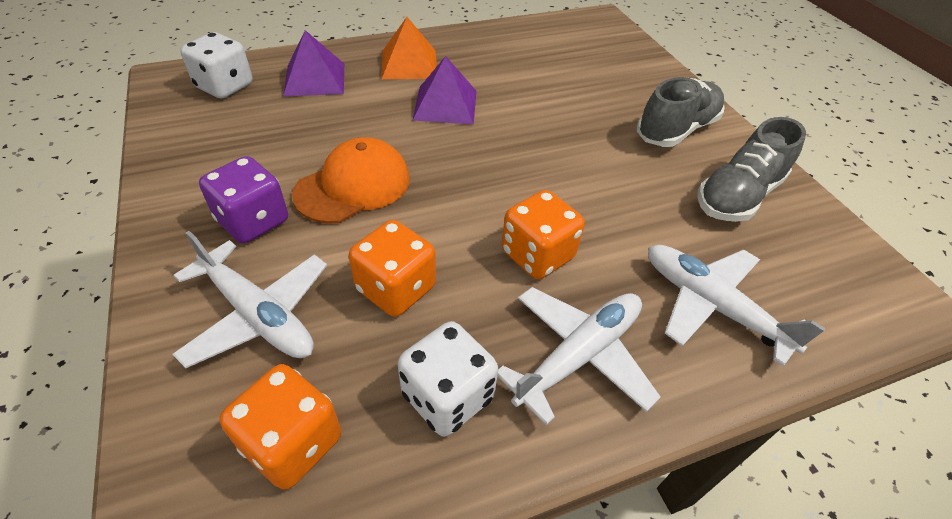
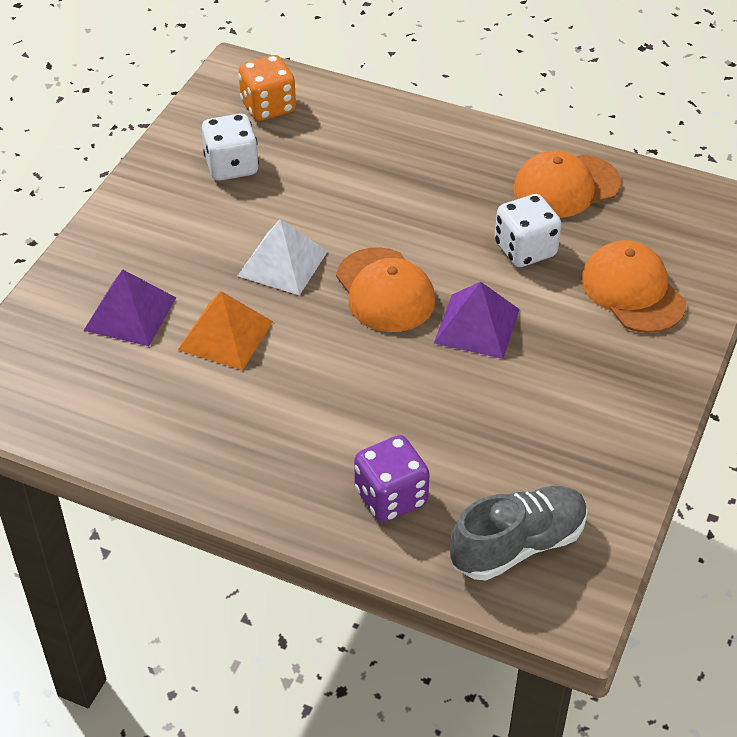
grey shoe: 2 -> 1
orange cap: 1 -> 3
orange dice: 3 -> 1
white plane: 3 -> 0
white pyramid: 0 -> 1

